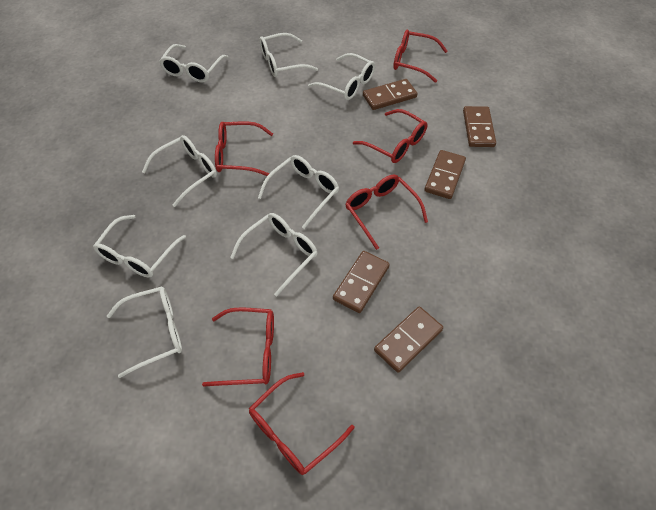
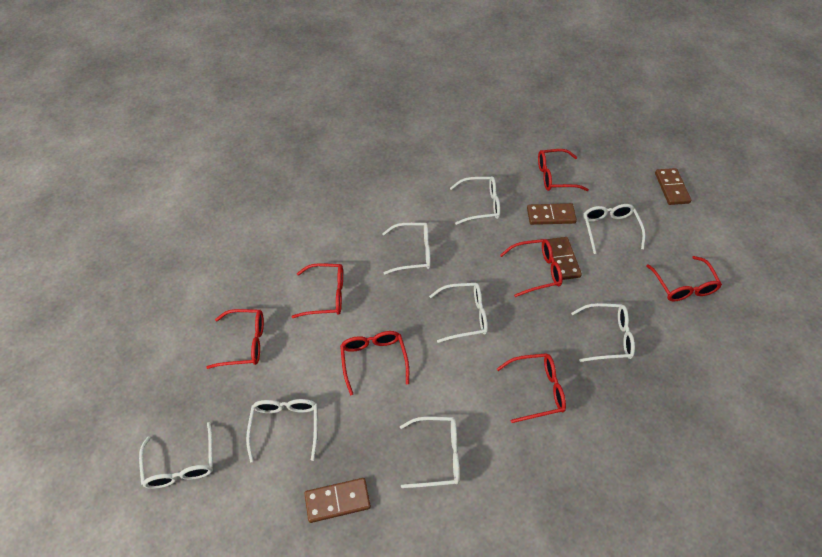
brown domino: 5 -> 4
red glasses: 6 -> 7

